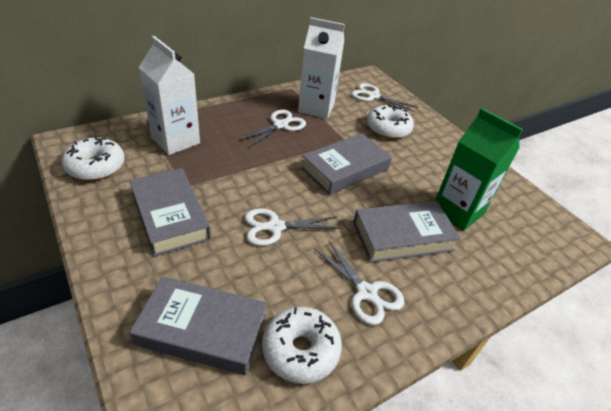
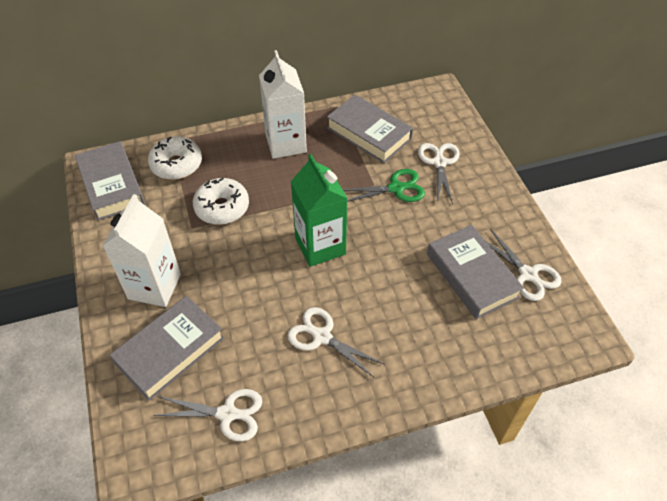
green scissors: 0 -> 1
white donut: 3 -> 2

